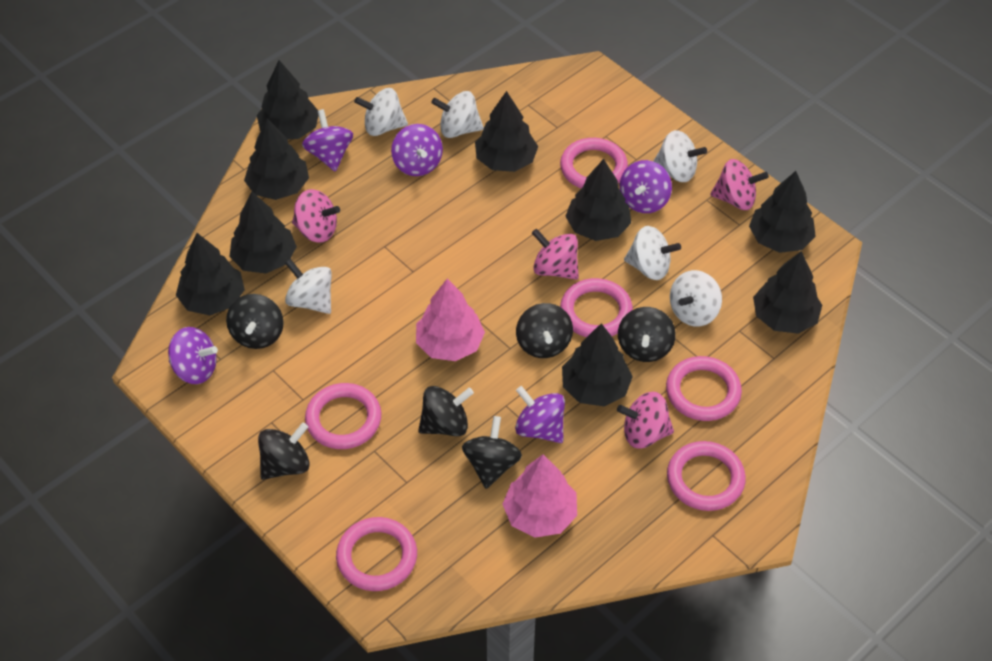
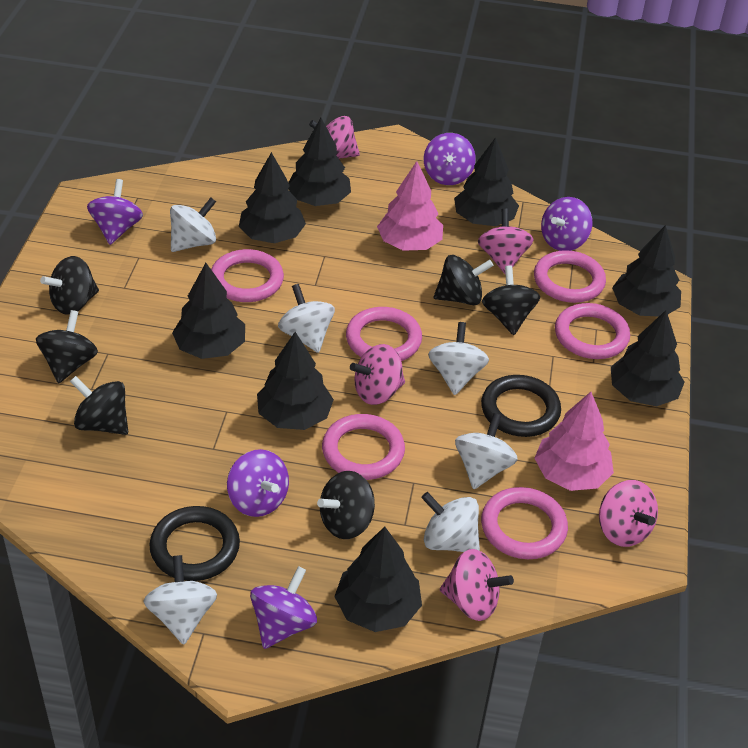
black ring: 0 -> 2
black tree: 9 -> 8
pink spinning top: 4 -> 5

